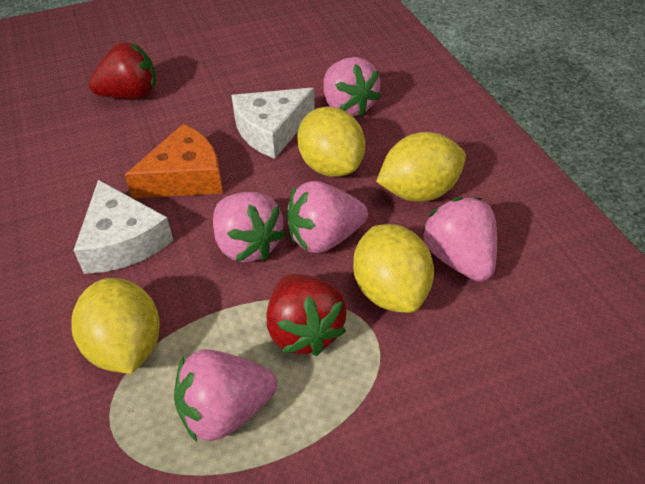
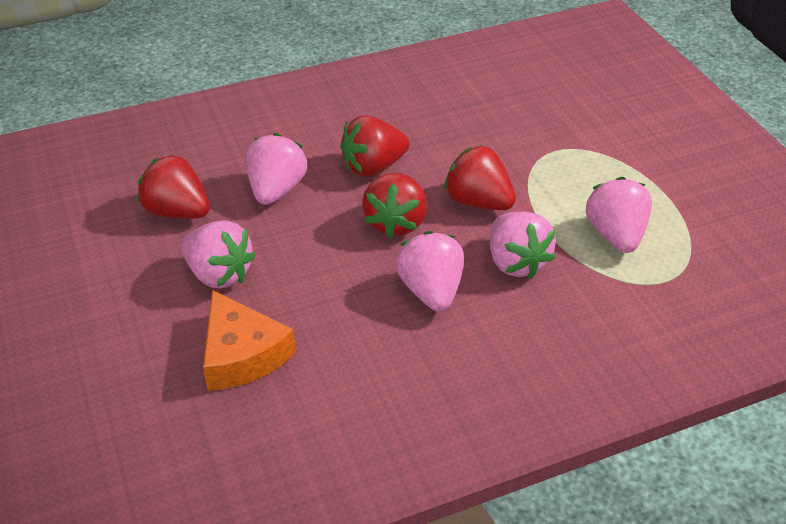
red strawberry: 2 -> 4
white cheese: 2 -> 0
yellow lemon: 4 -> 0

